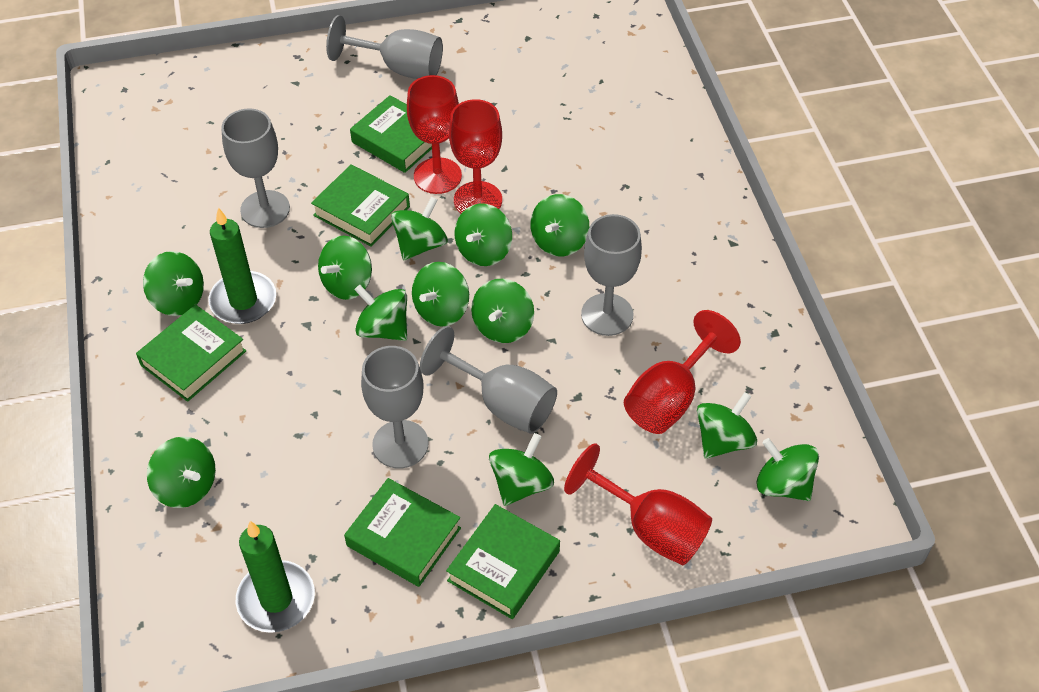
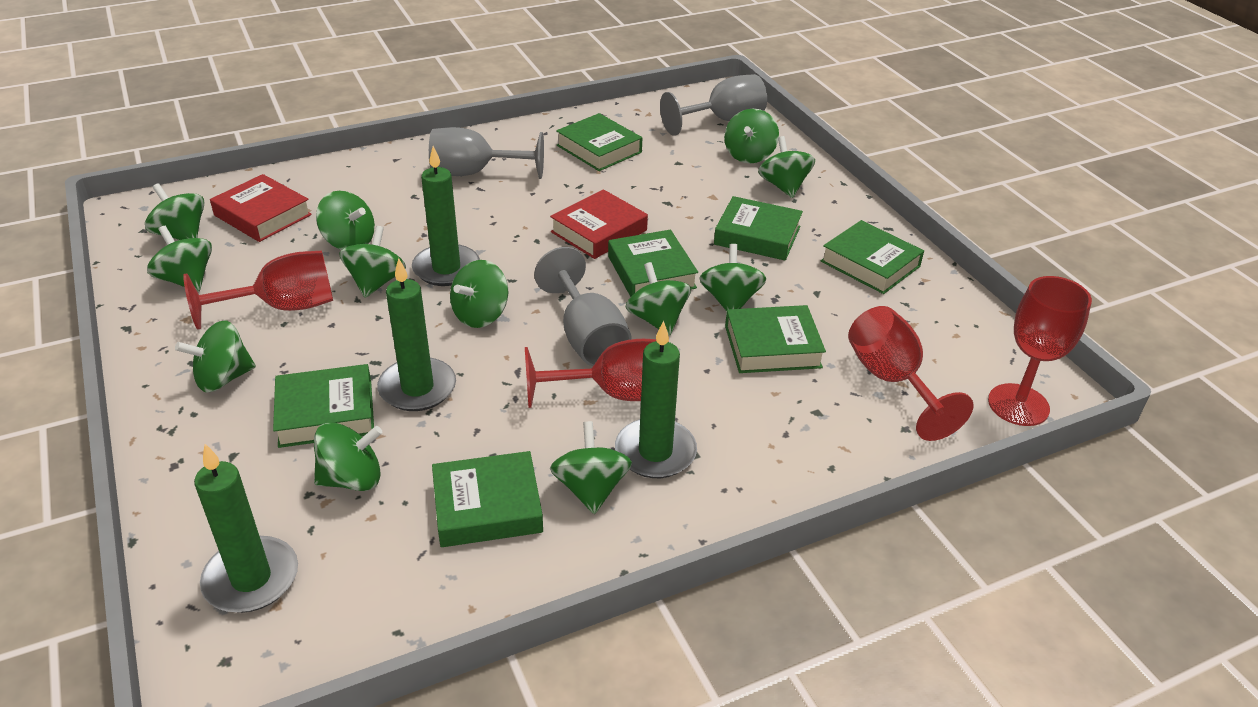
green book: 5 -> 7
green candle: 2 -> 4
grey goblet: 5 -> 3
red book: 0 -> 2

